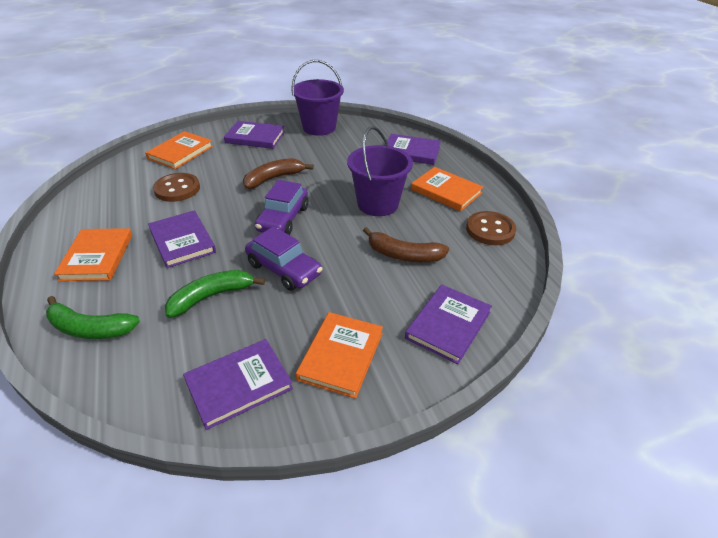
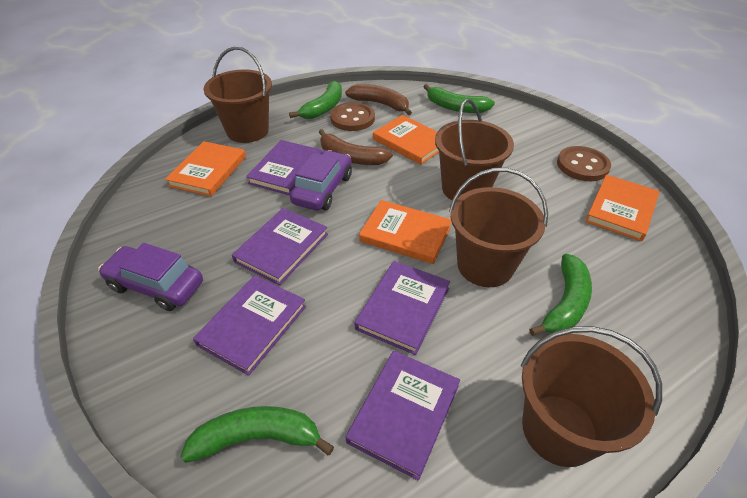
brown bucket: 0 -> 4
green banana: 2 -> 4
purple bucket: 2 -> 0

